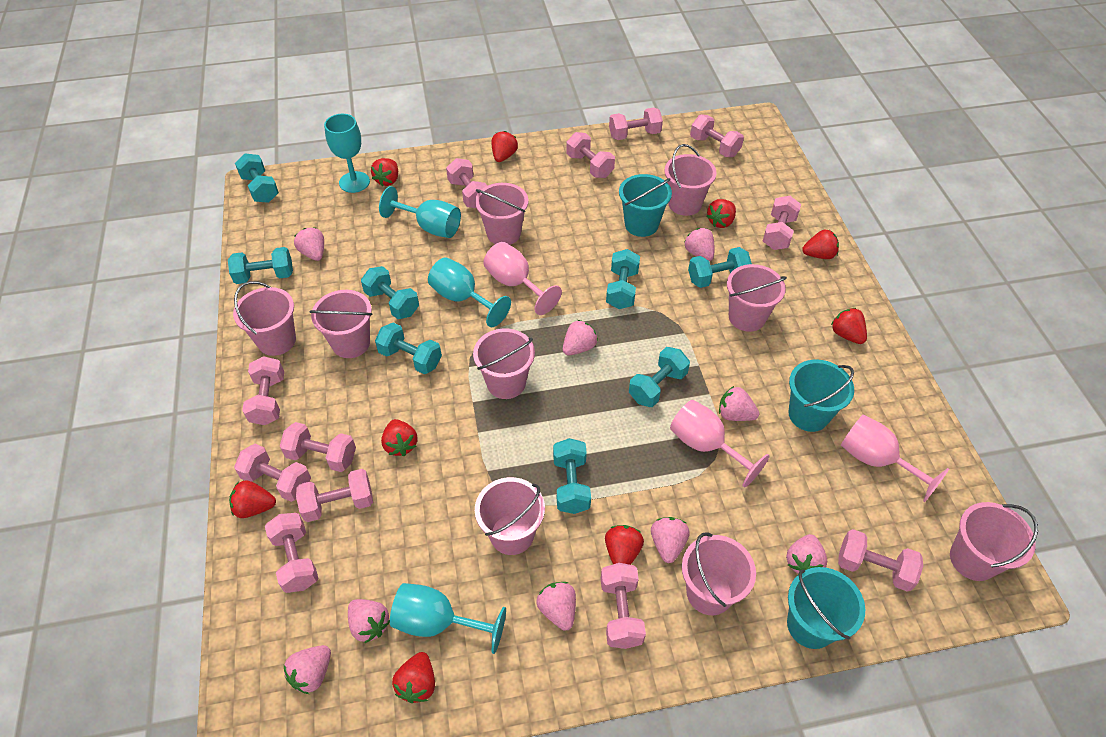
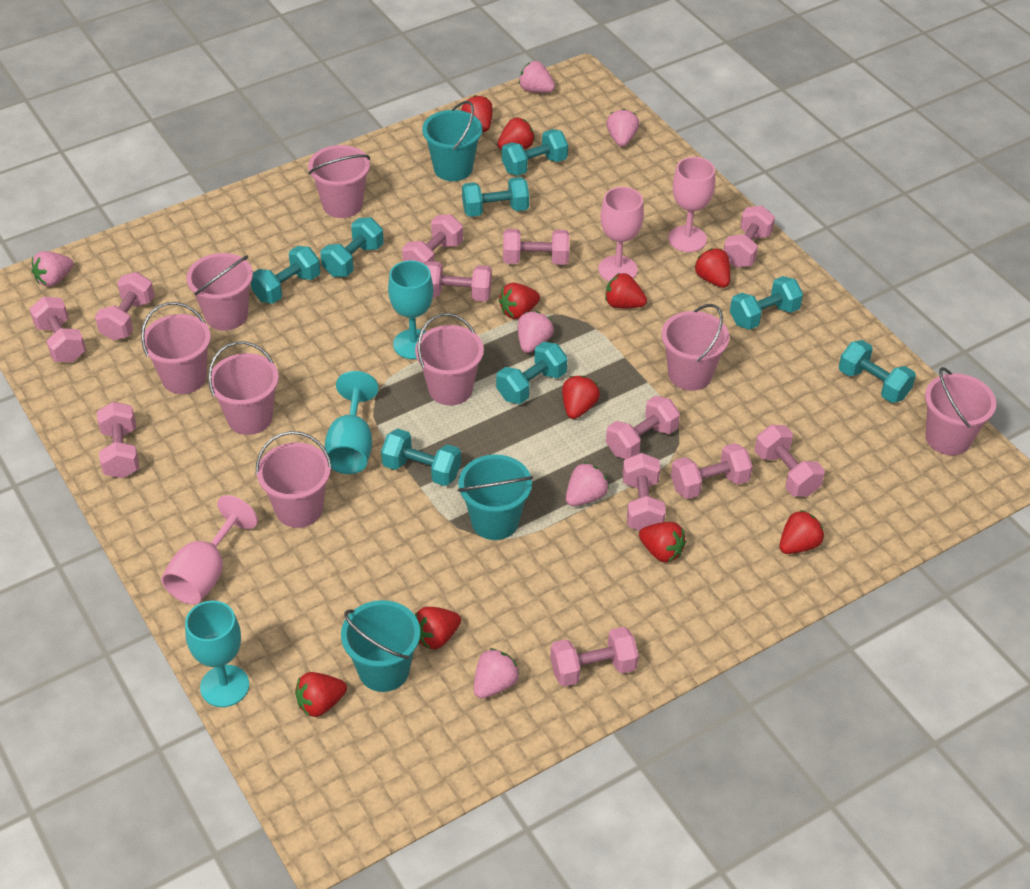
pink bucket: 9 -> 8
pink strawberry: 9 -> 6
red strawberry: 9 -> 10
turquoise goblet: 4 -> 3

